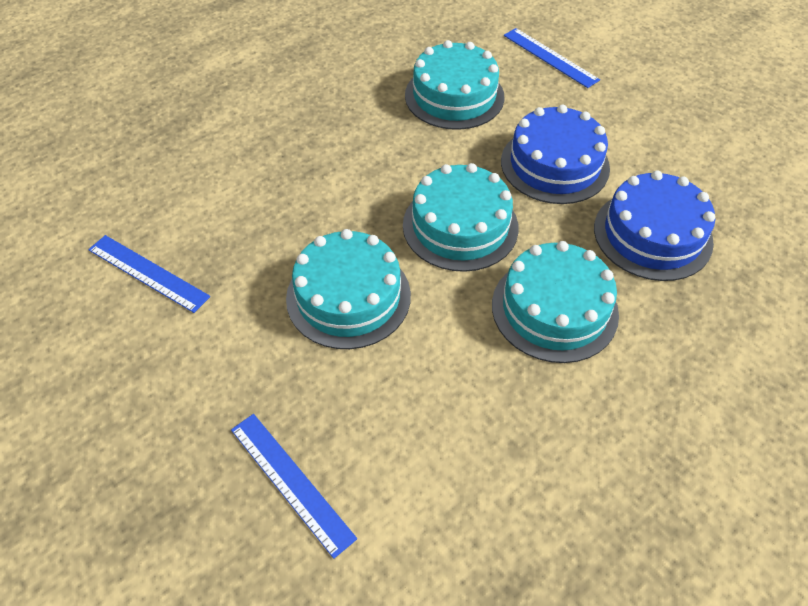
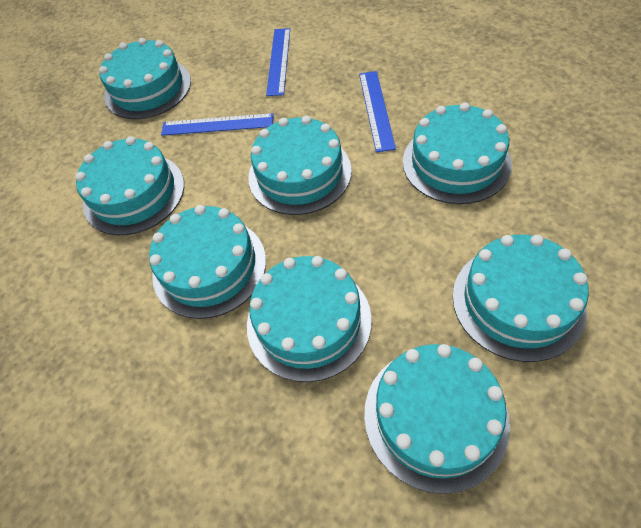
blue cake: 2 -> 0
turquoise cake: 4 -> 8

